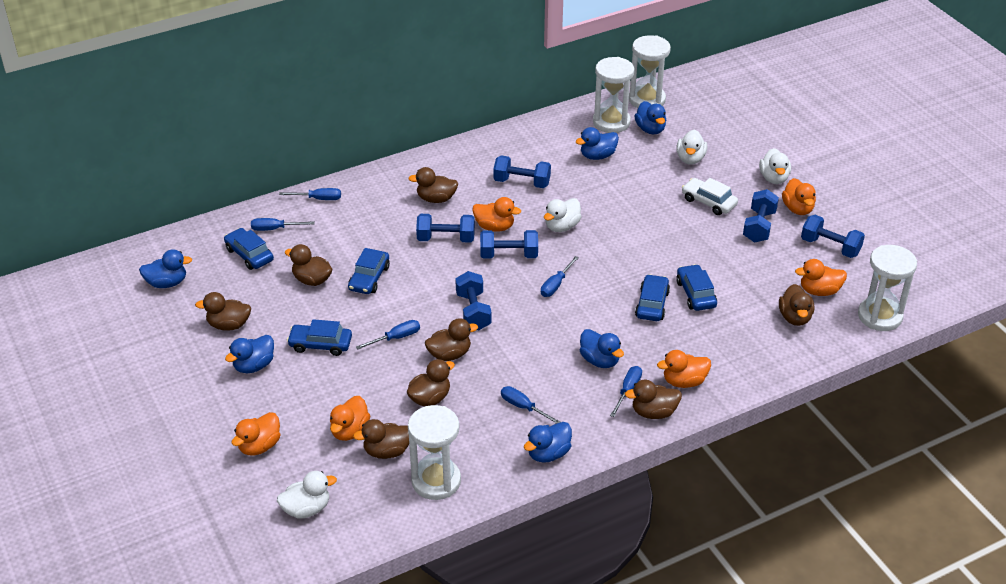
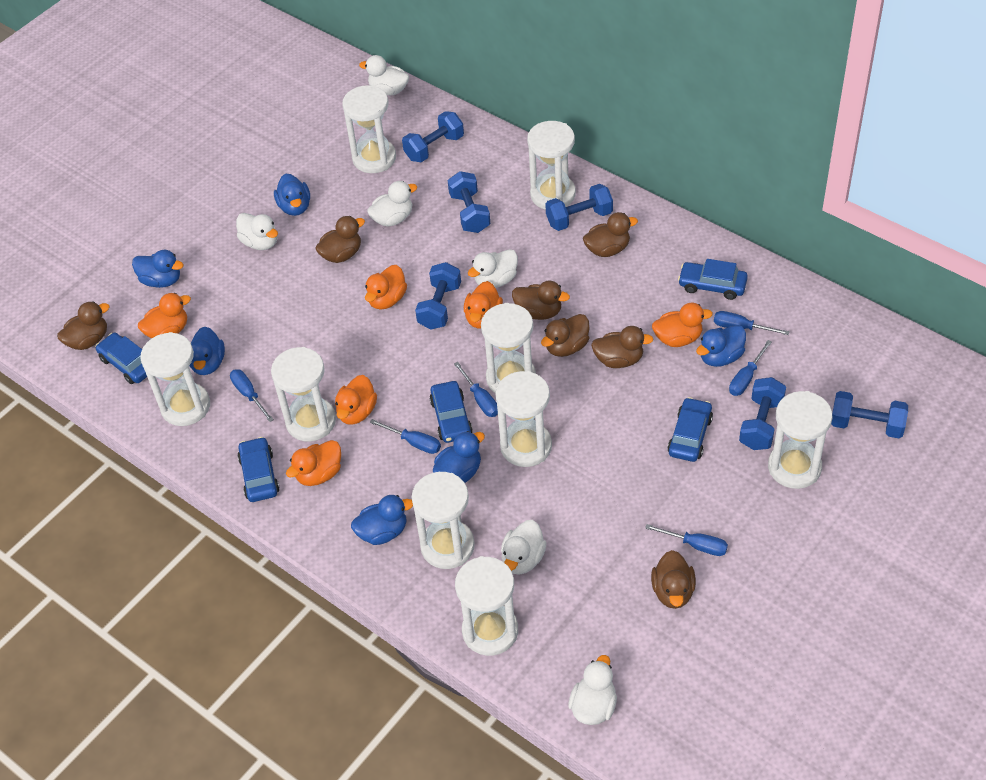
brown duck: 8 -> 7
white car: 1 -> 0
white duck: 4 -> 6
white hourglass: 4 -> 9

